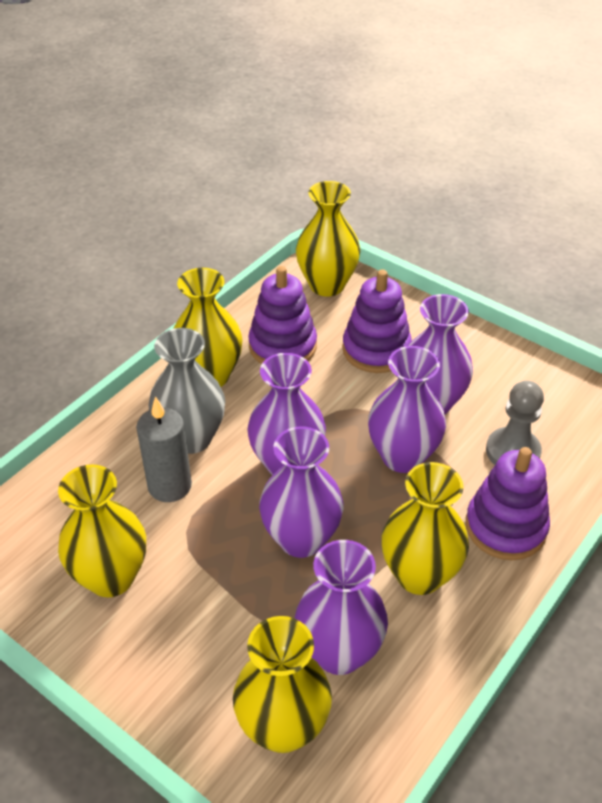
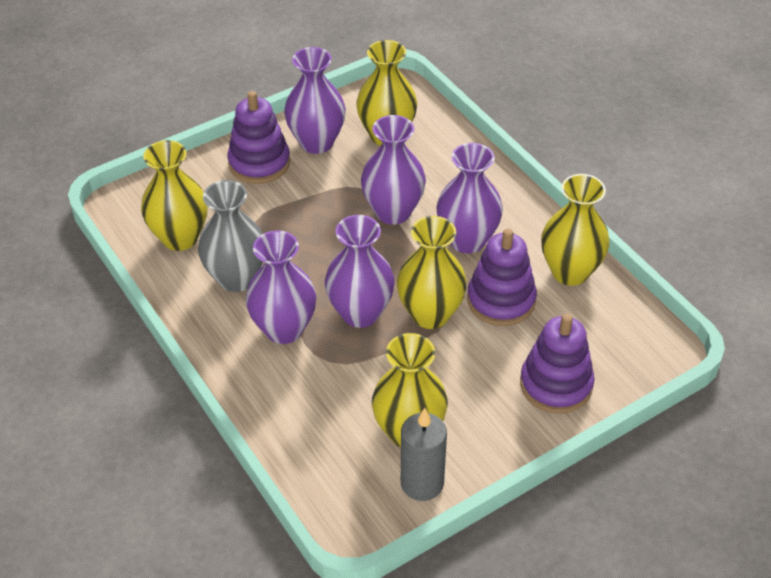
grey pawn: 1 -> 0

